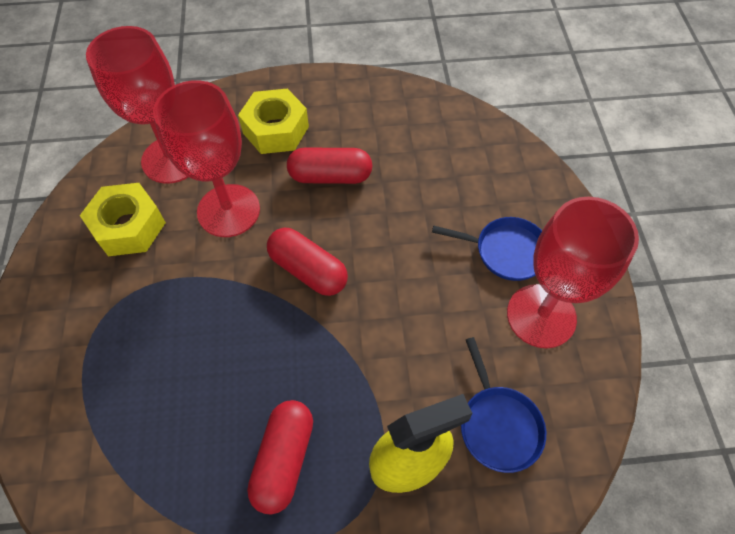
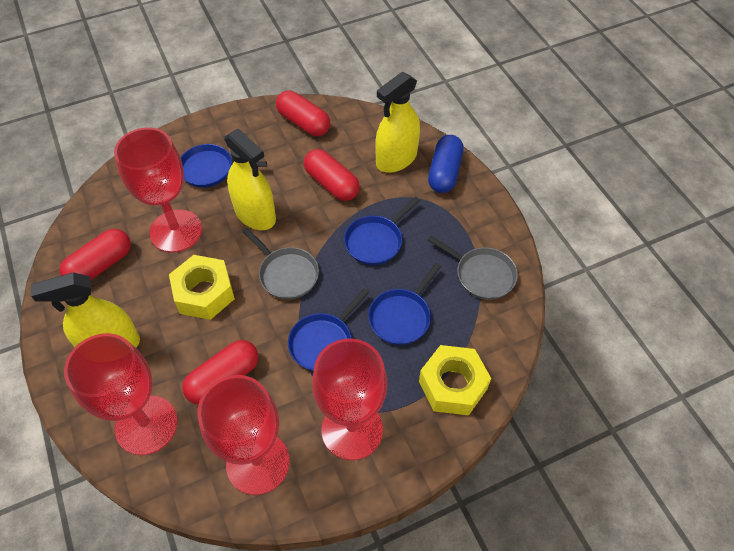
blue capsule: 0 -> 1
blue pan: 2 -> 4
grey pan: 0 -> 2
red capsule: 3 -> 4
red goblet: 3 -> 4
yellow spray bottle: 1 -> 3

